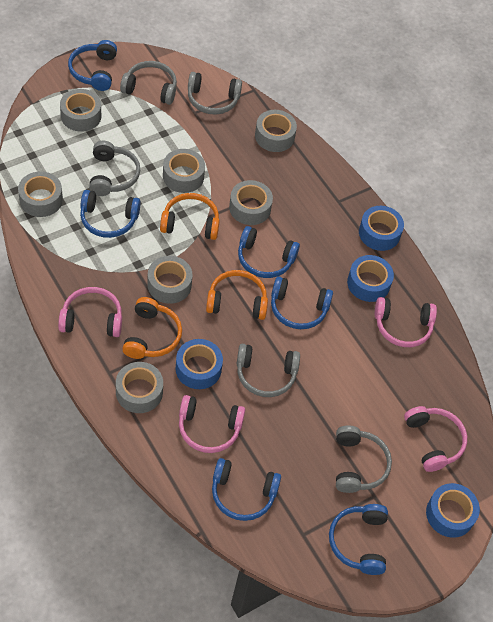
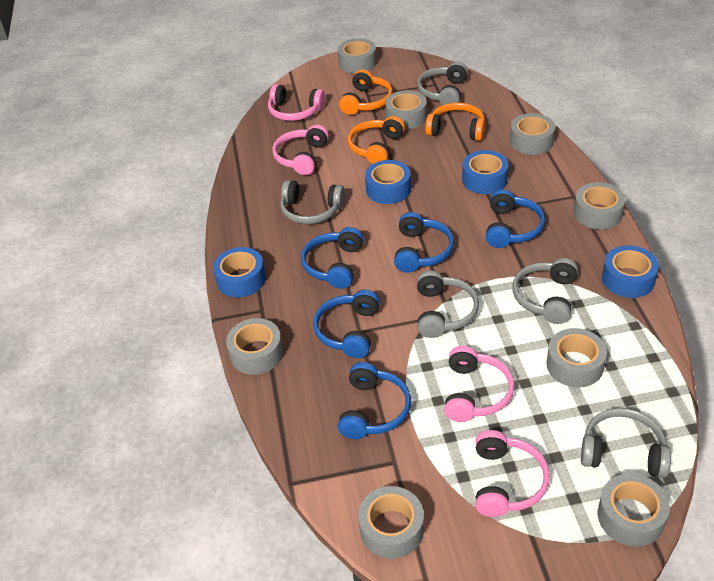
blue headphones: 6 -> 5
grey tape: 7 -> 8

